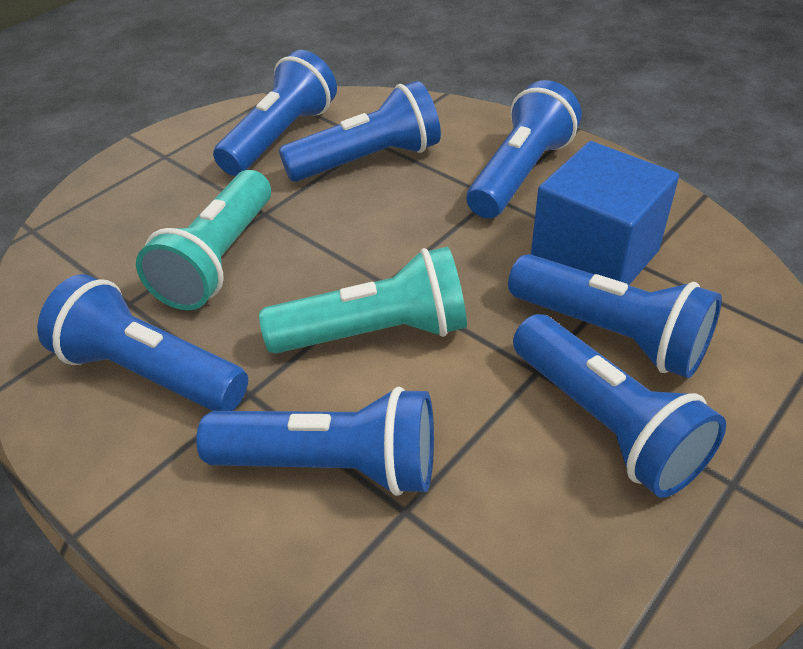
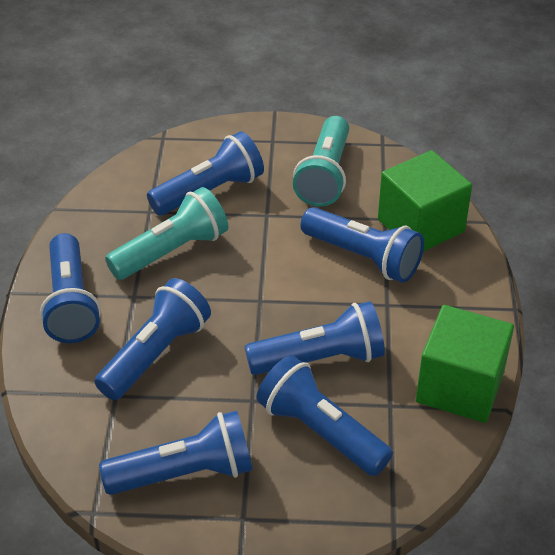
blue cube: 1 -> 0
green cube: 0 -> 2

